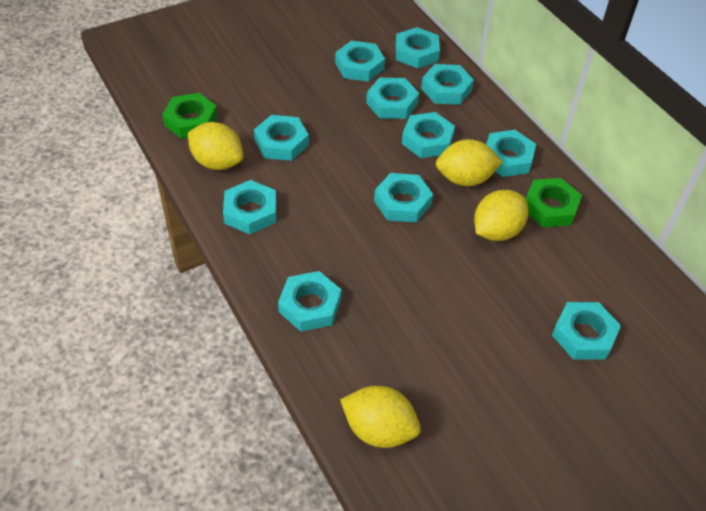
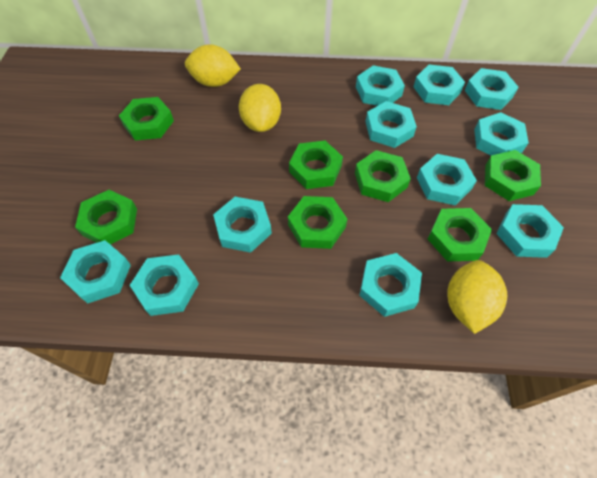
green nut: 2 -> 7
yellow lemon: 4 -> 3

